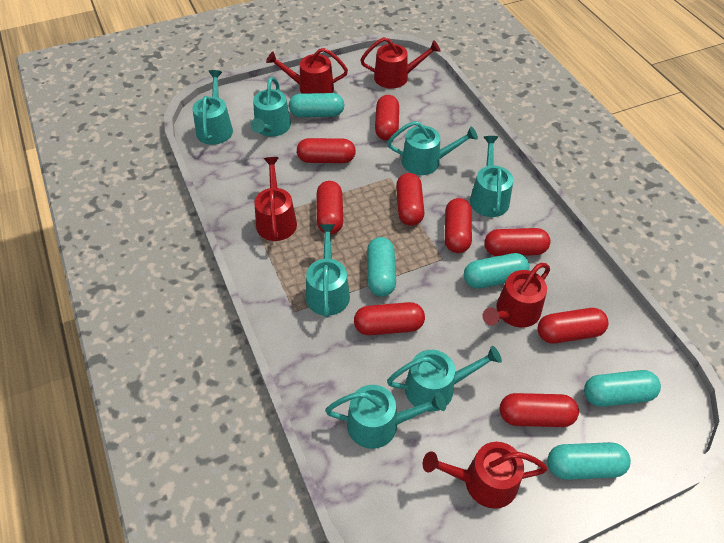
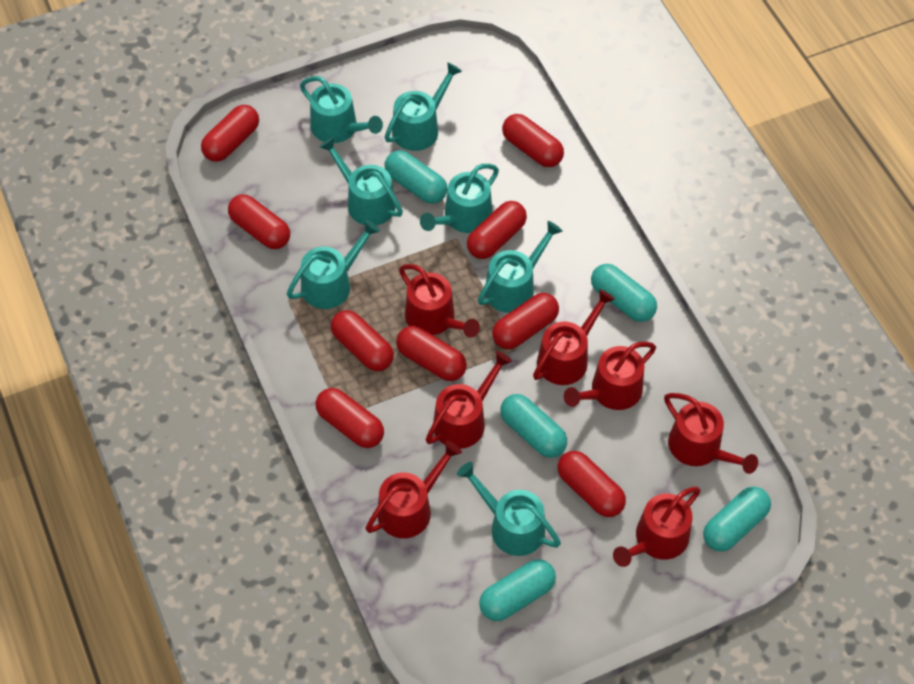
red watering can: 5 -> 7

